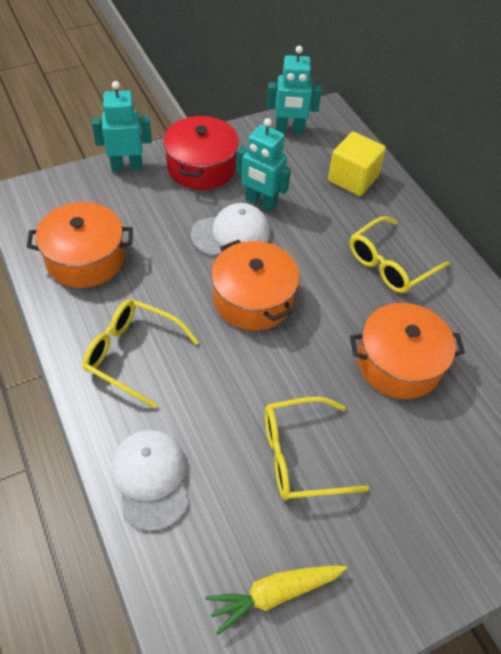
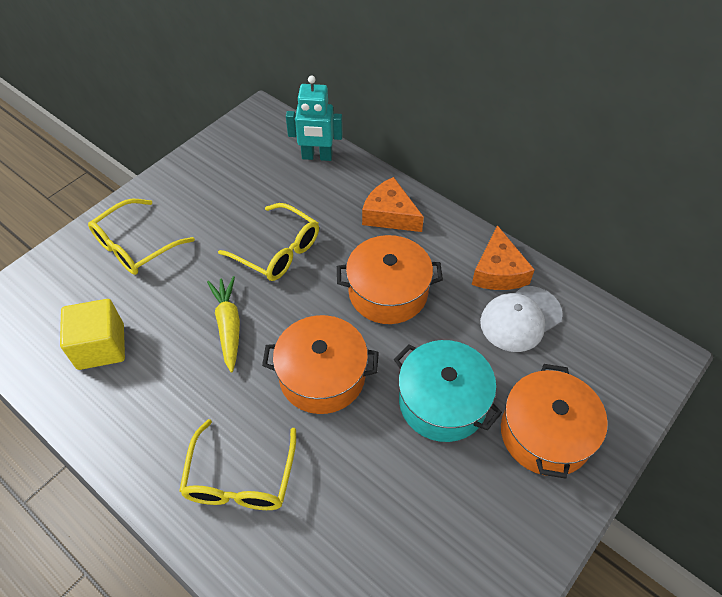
orange cheese: 0 -> 2
red pot: 1 -> 0
turquoise pot: 0 -> 1
turquoise robot: 3 -> 1
white cap: 2 -> 1

